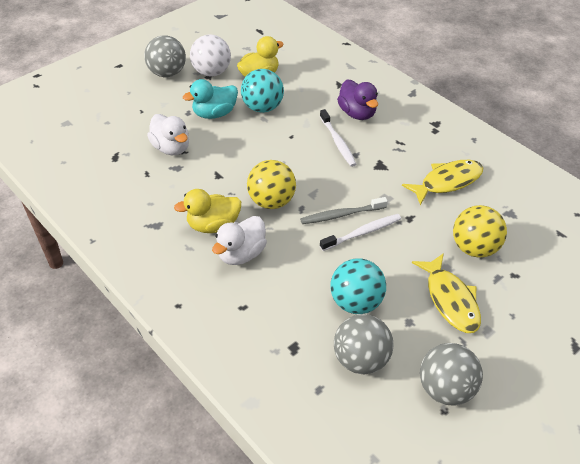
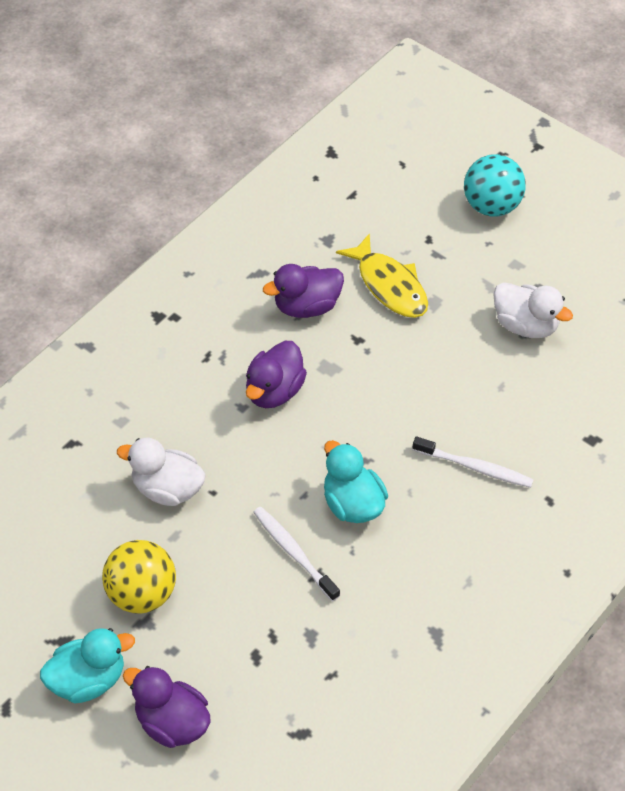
grey ball: 3 -> 0
grey toothbrush: 1 -> 0
purple duck: 1 -> 3
turquoise ball: 2 -> 1
turquoise duck: 1 -> 2
white ball: 1 -> 0
yellow ball: 2 -> 1
yellow duck: 2 -> 0
yellow fish: 2 -> 1

